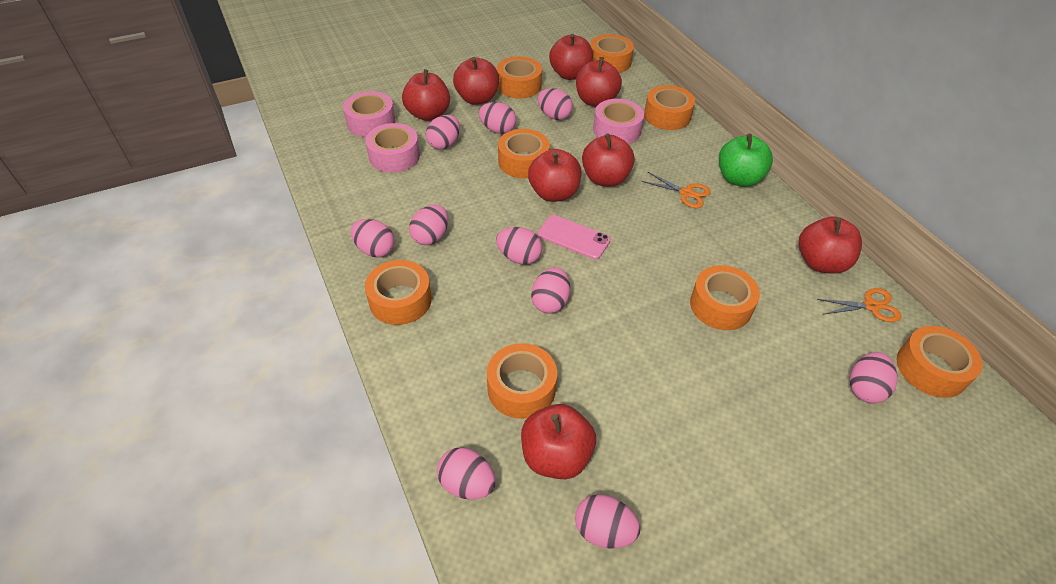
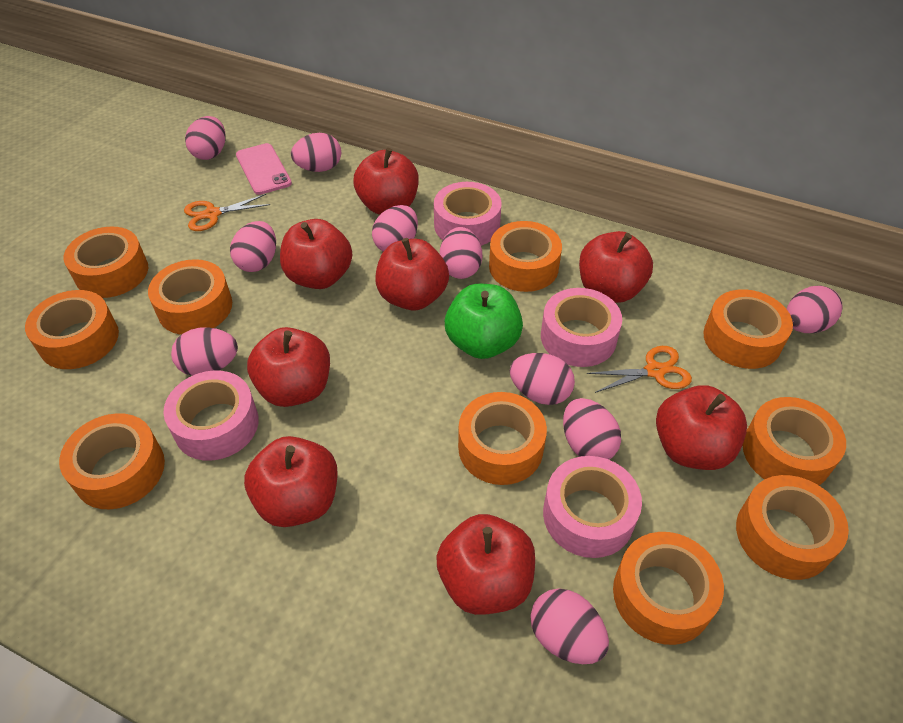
orange tape: 8 -> 10
pink tape: 3 -> 4

